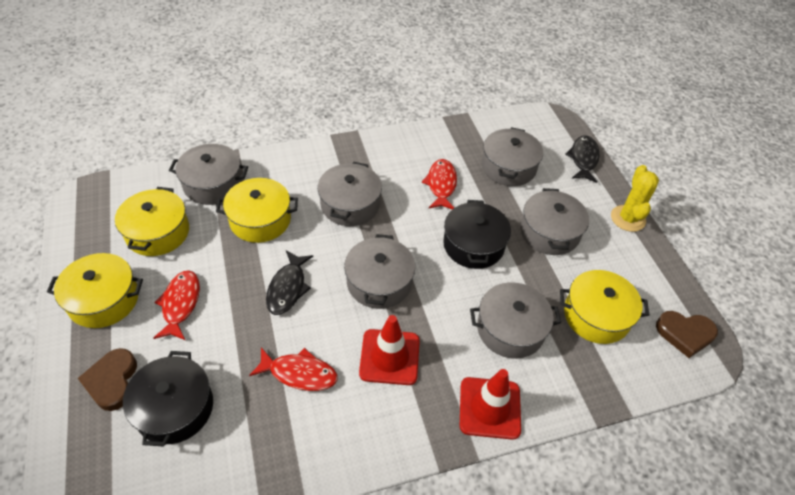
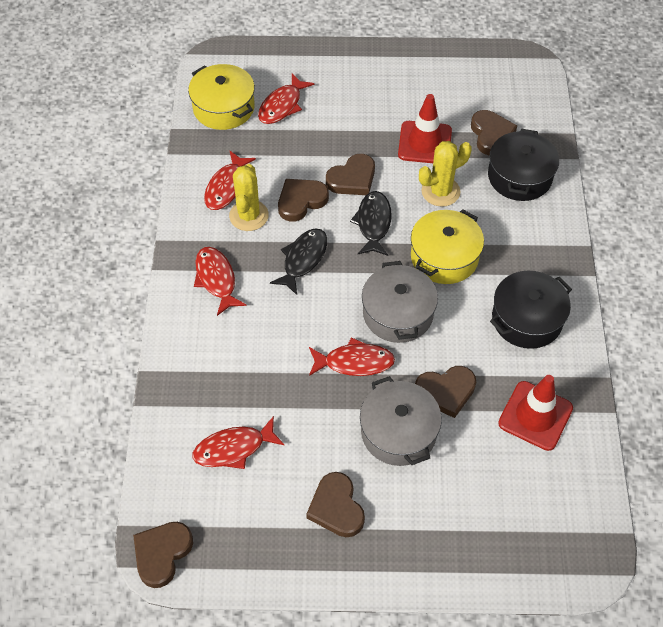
brown heart: 2 -> 6
grey pot: 6 -> 2
red fish: 3 -> 5
yellow cactus: 1 -> 2
yellow pot: 4 -> 2

